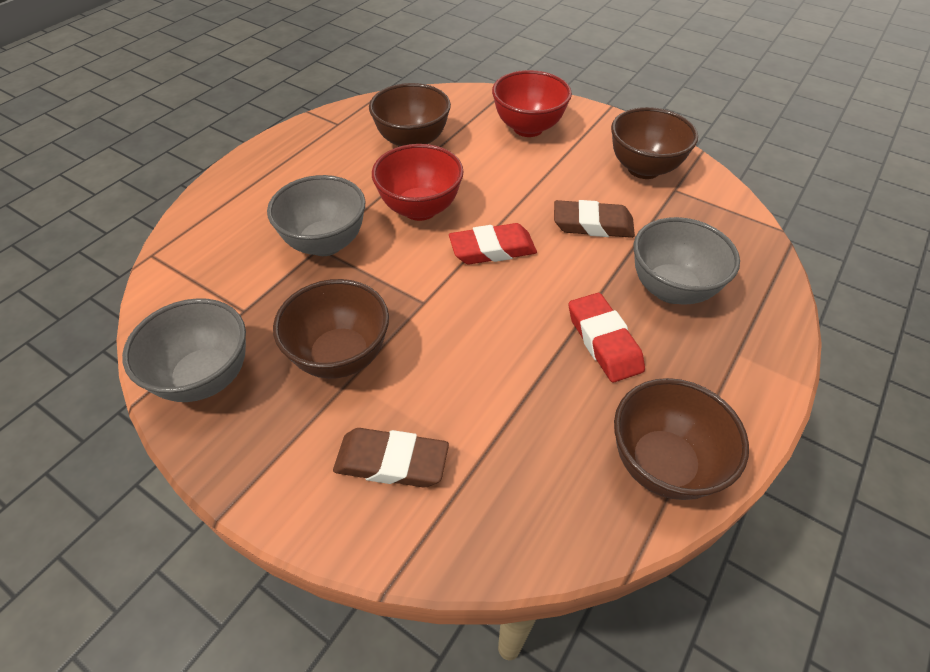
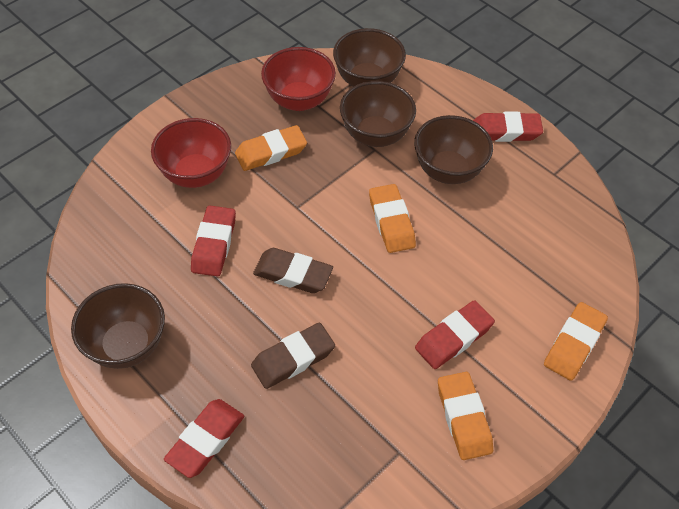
grey bowl: 3 -> 0
orange eraser: 0 -> 4
red eraser: 2 -> 4

